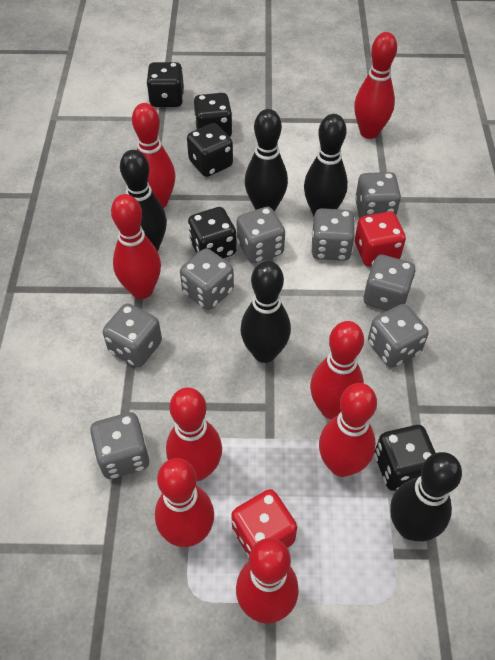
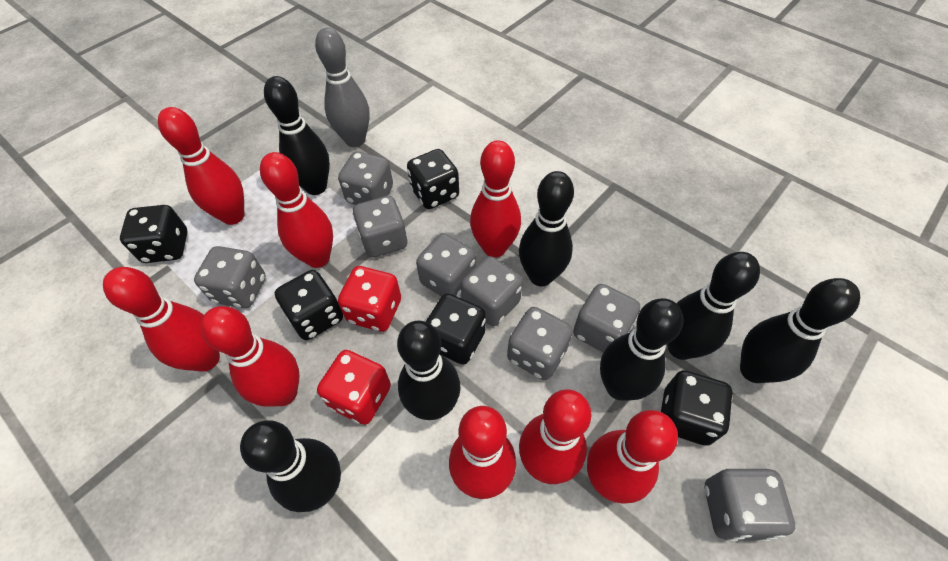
black bowling pin: 5 -> 7
grey bowling pin: 0 -> 1

